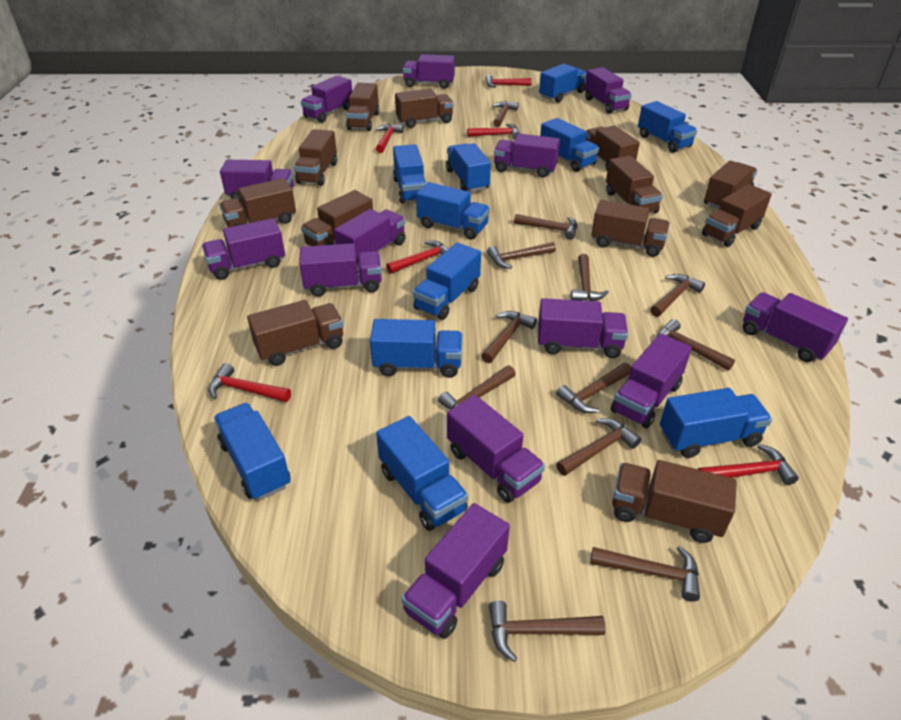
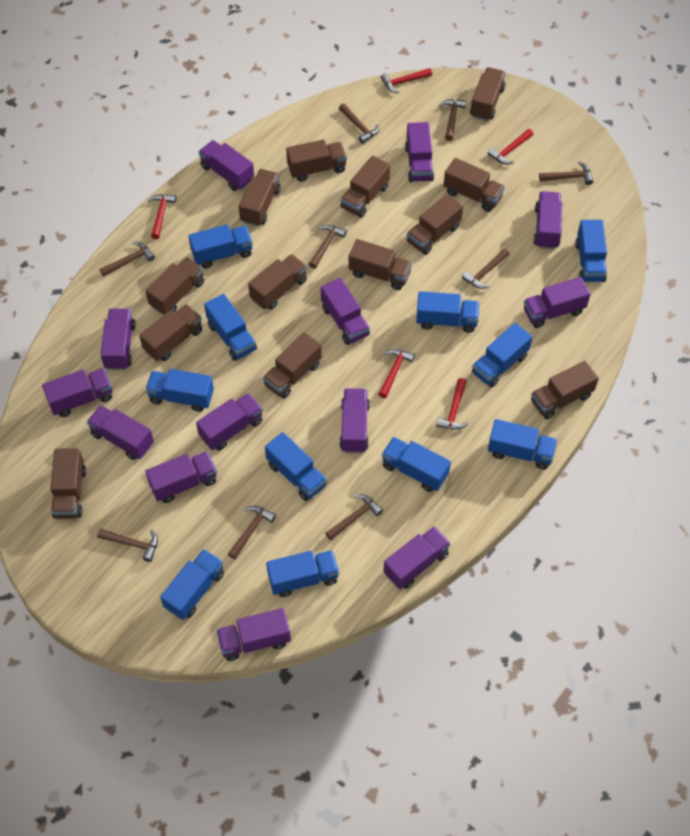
brown hammer: 12 -> 9
brown truck: 12 -> 13
red hammer: 6 -> 5

